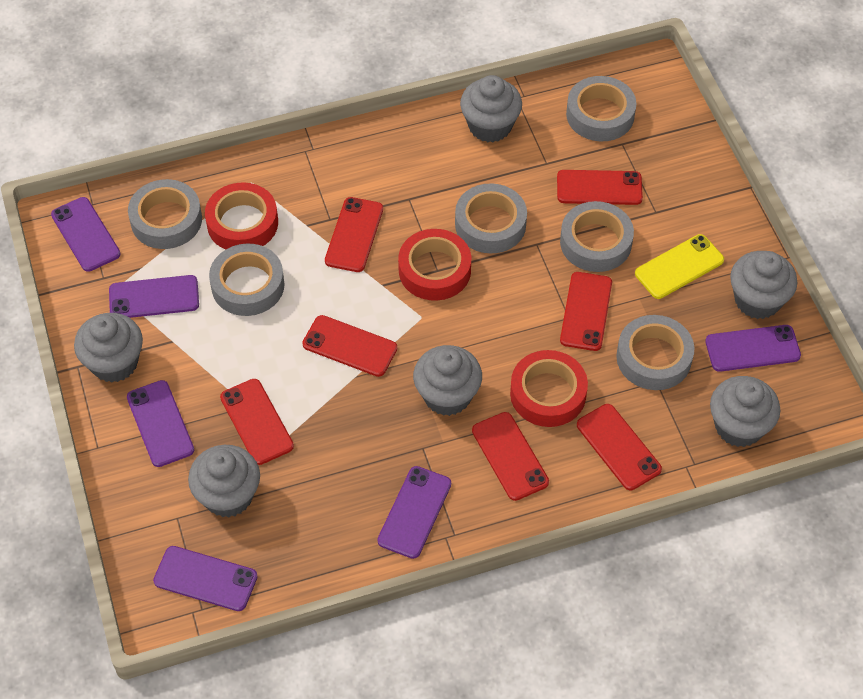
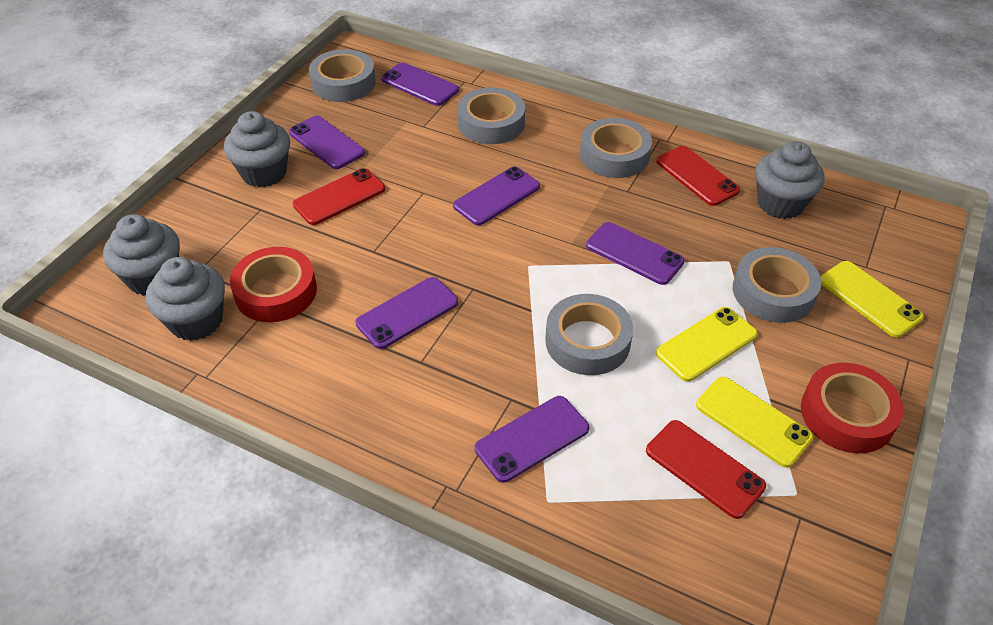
grey cupcake: 6 -> 4
grey tape: 6 -> 5
red phone: 7 -> 3
red tape: 3 -> 2
yellow phone: 1 -> 3

